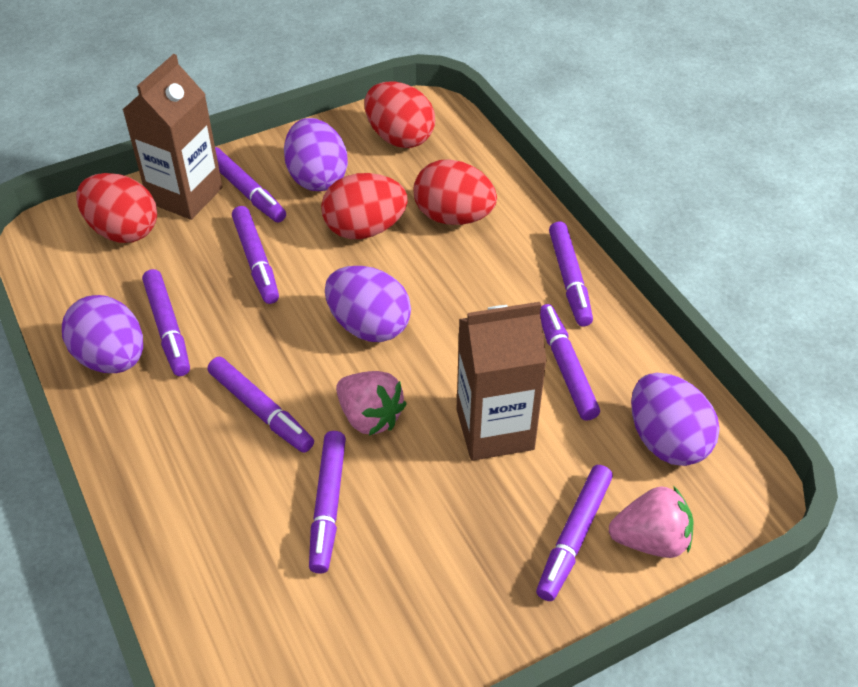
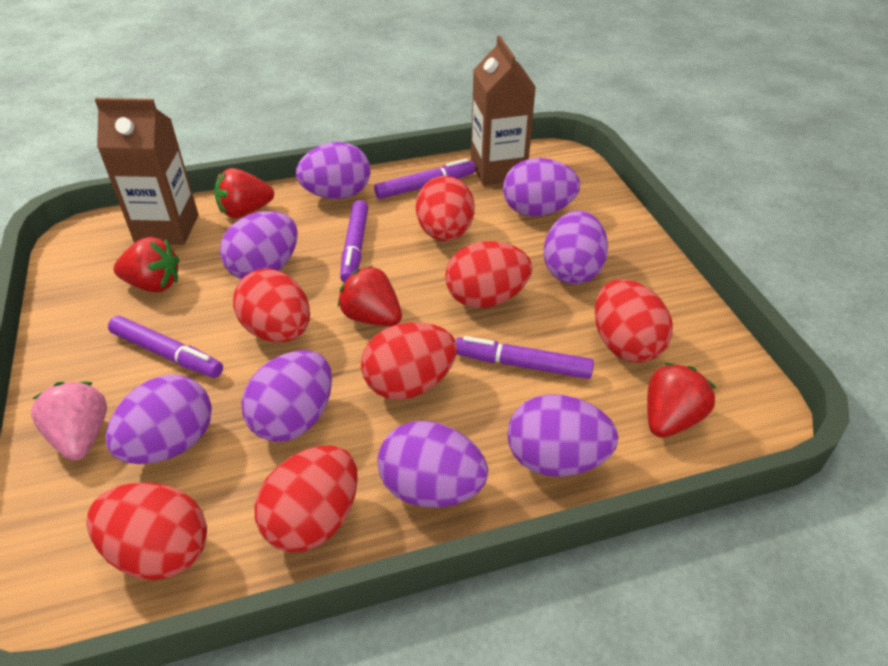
pink strawberry: 2 -> 1
purple egg: 4 -> 8
purple marker: 8 -> 4
red egg: 4 -> 7
red strawberry: 0 -> 4

